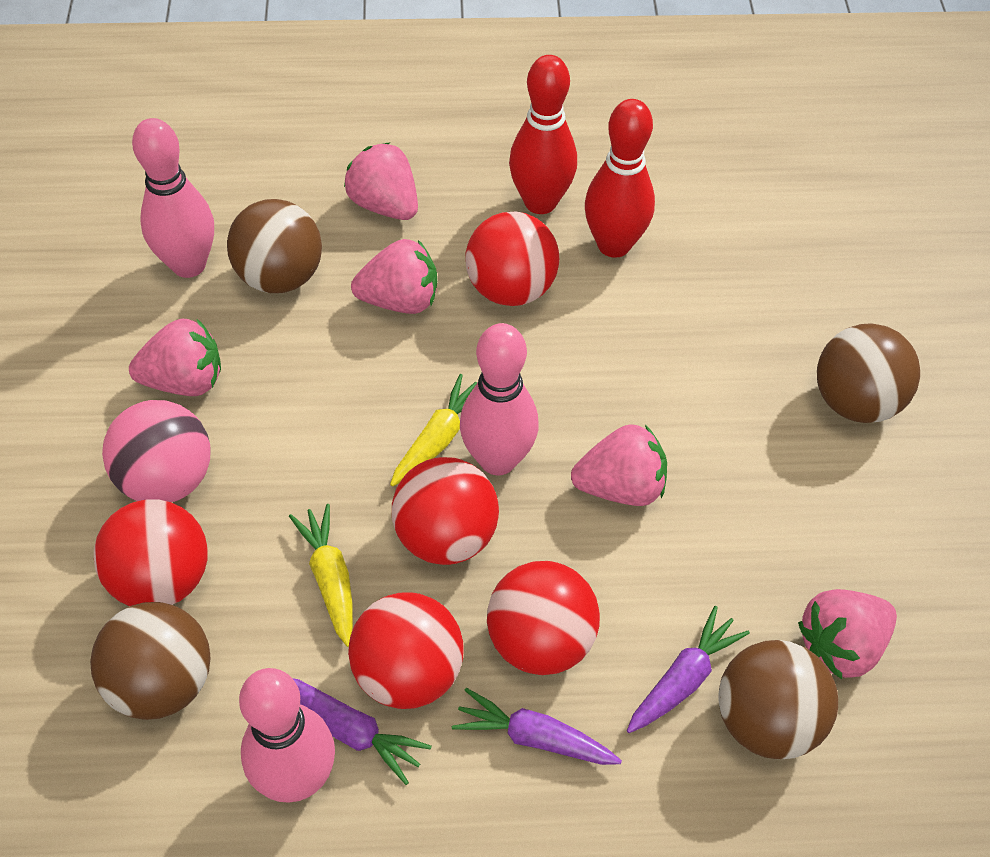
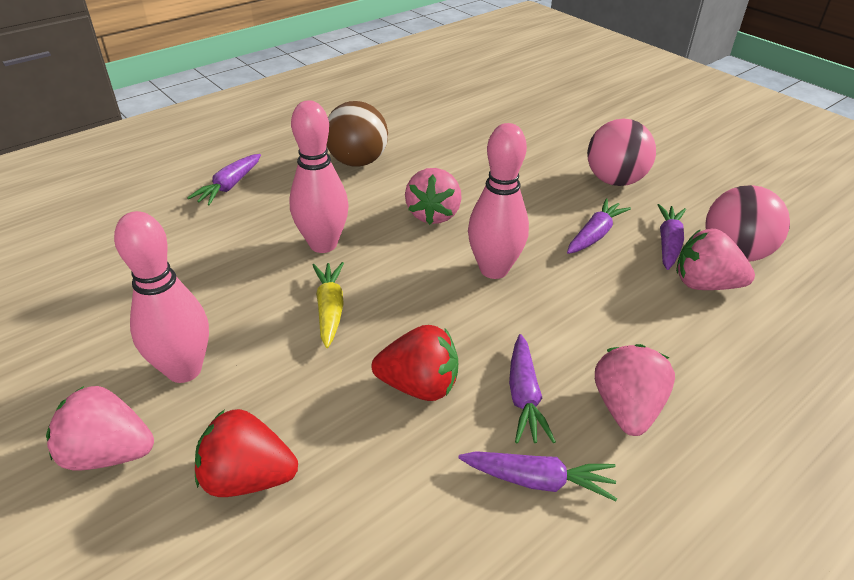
brown ball: 4 -> 1
pink ball: 1 -> 2
pink strawberry: 5 -> 4
purple carrot: 3 -> 5
red ball: 5 -> 0
red bowling pin: 2 -> 0
red strawberry: 0 -> 2
yellow carrot: 2 -> 1

